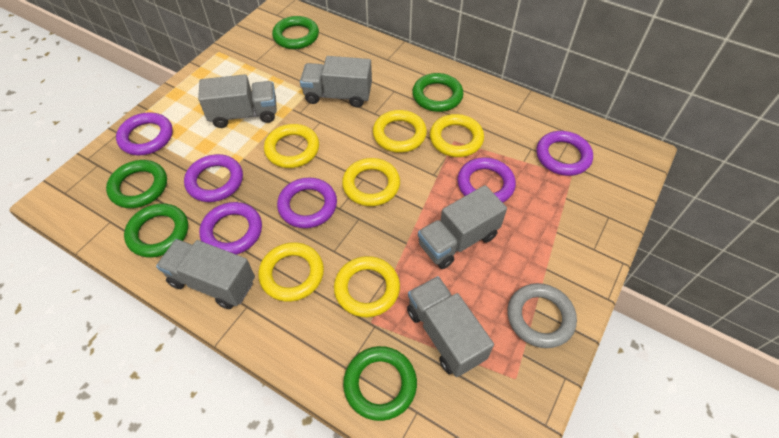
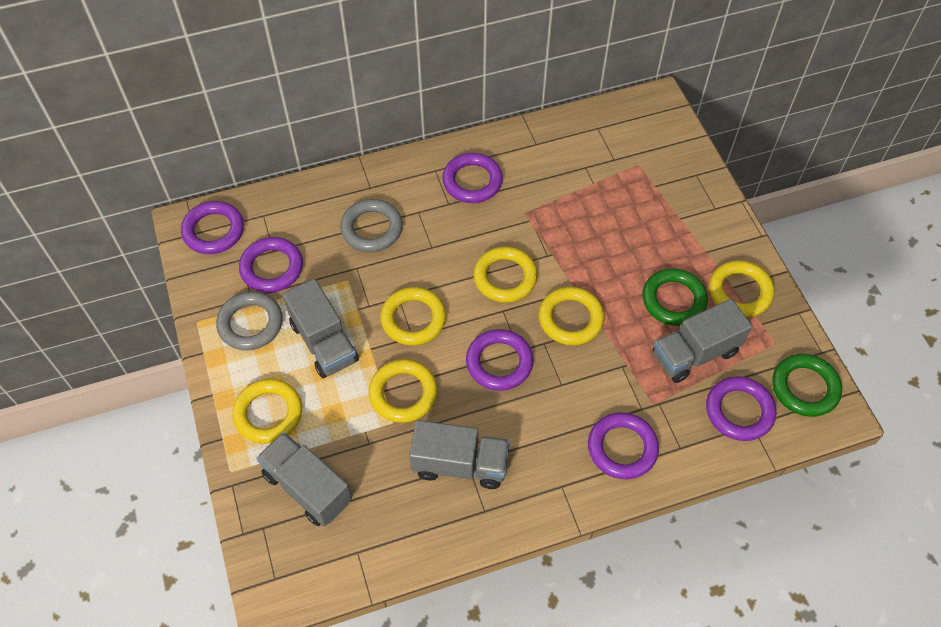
green ring: 5 -> 2
grey ring: 1 -> 2
grey truck: 5 -> 4

